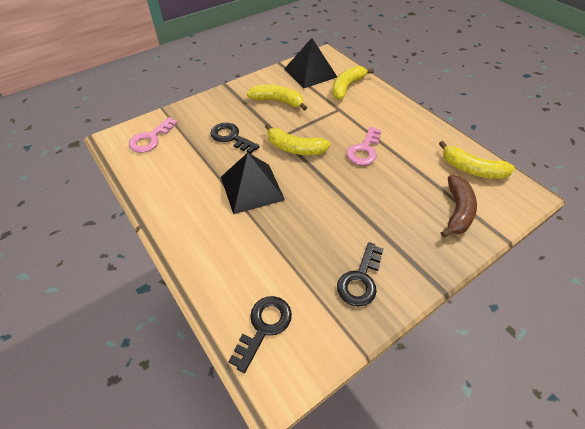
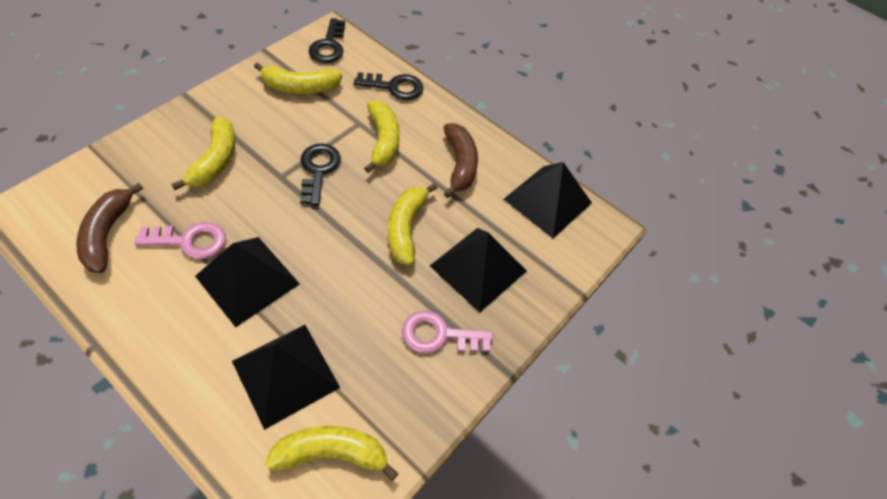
black pyramid: 2 -> 4
brown banana: 1 -> 2
yellow banana: 4 -> 5

